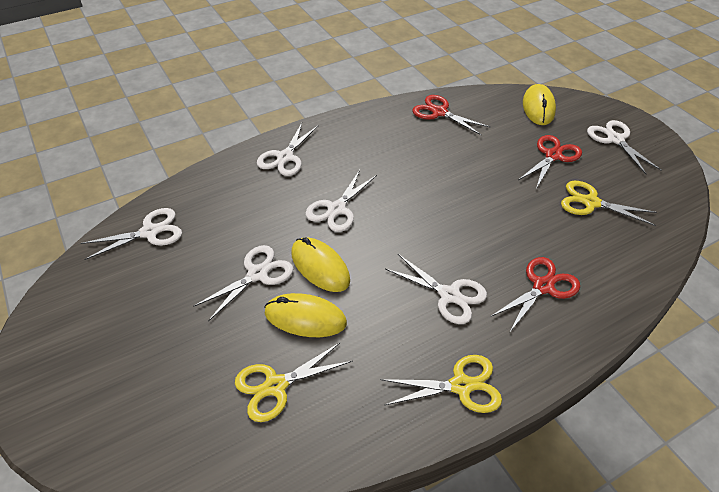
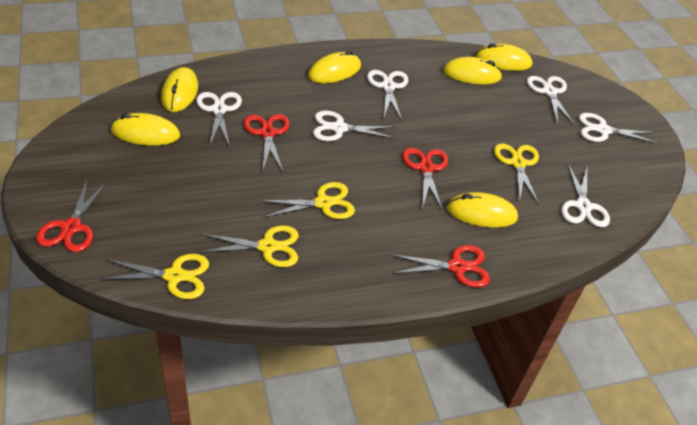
red scissors: 3 -> 4
yellow mouse: 3 -> 6
yellow scissors: 3 -> 4

